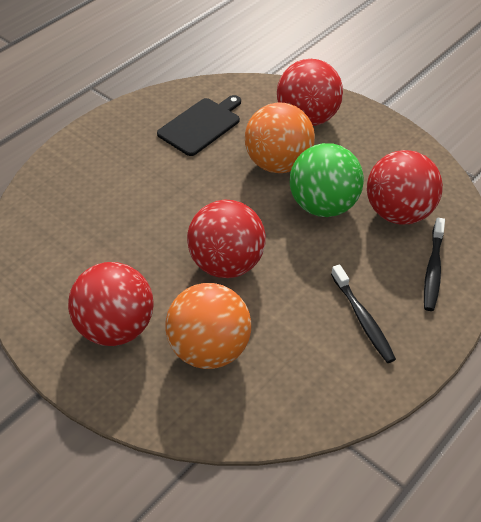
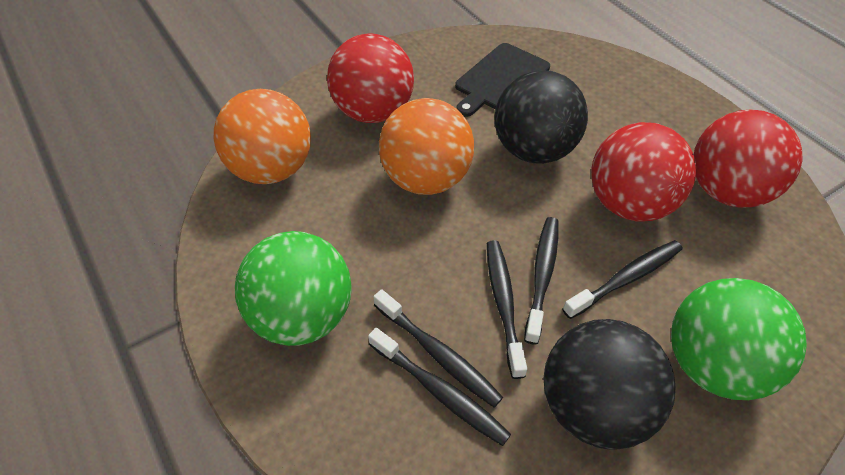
black ball: 0 -> 2
black toothbrush: 2 -> 5
green ball: 1 -> 2
red ball: 4 -> 3

